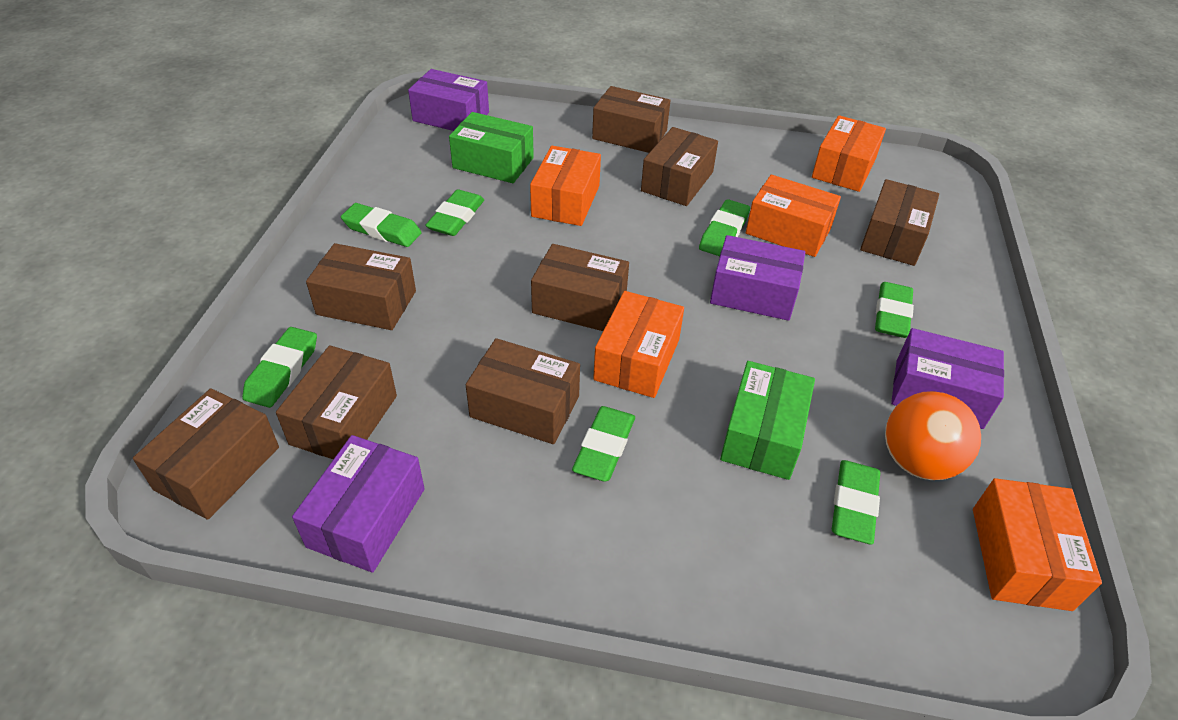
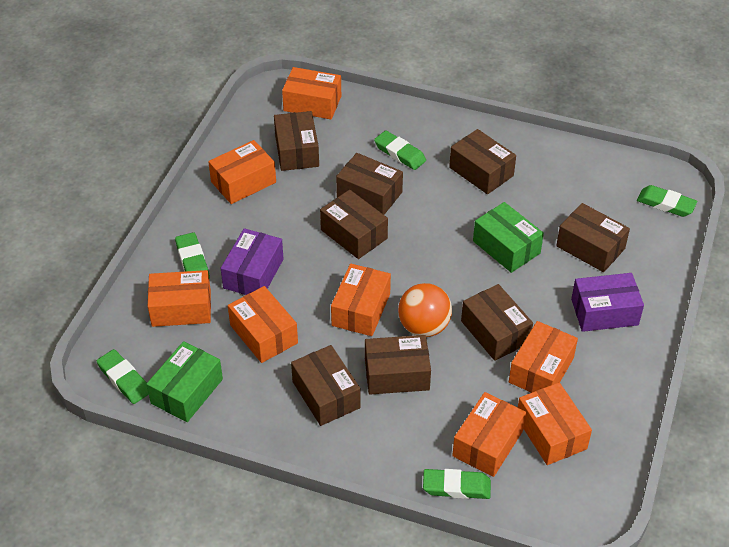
green eraser: 7 -> 5
orange box: 5 -> 8
purple box: 4 -> 2

